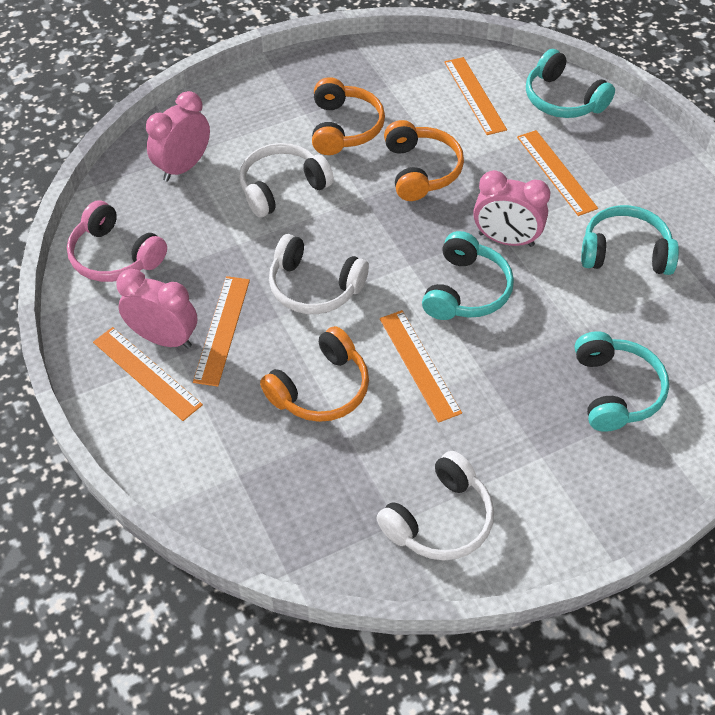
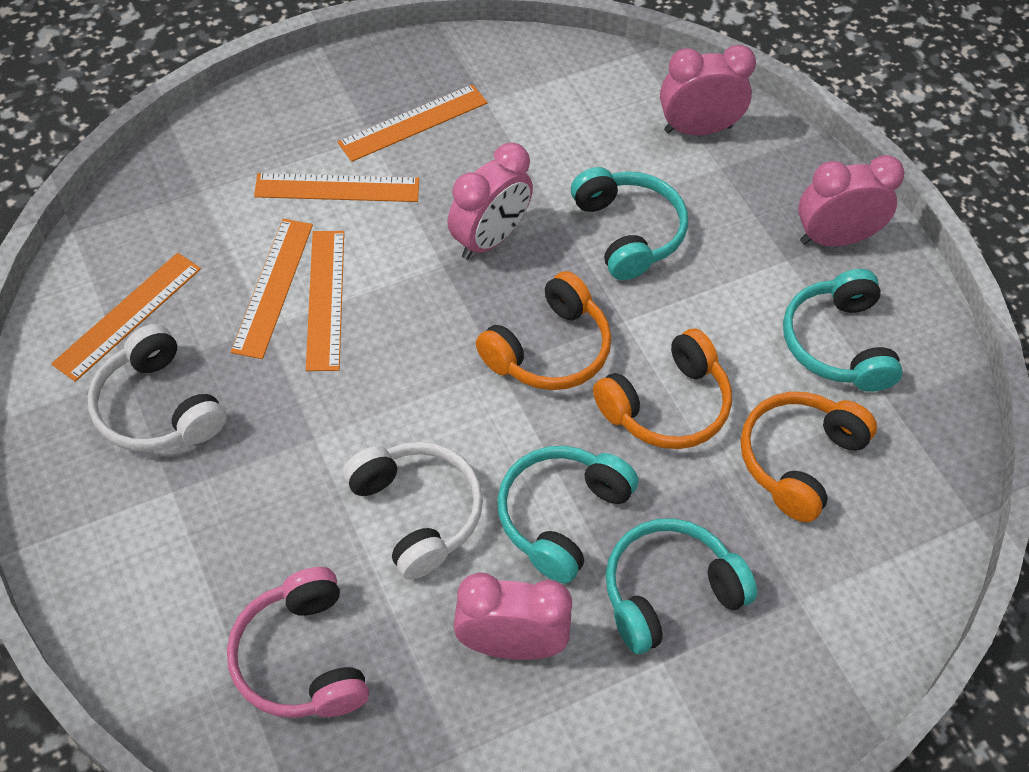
pink clock: 3 -> 4
white headphones: 3 -> 2

